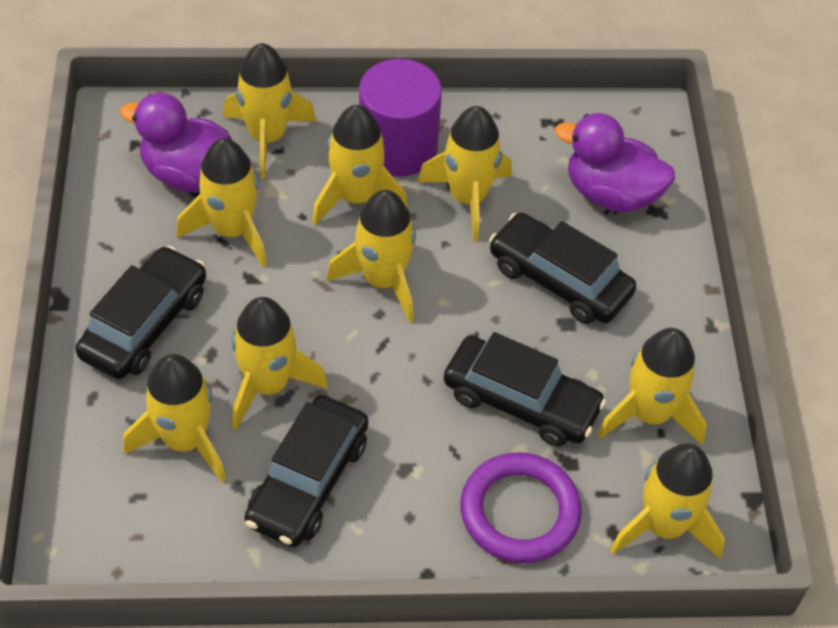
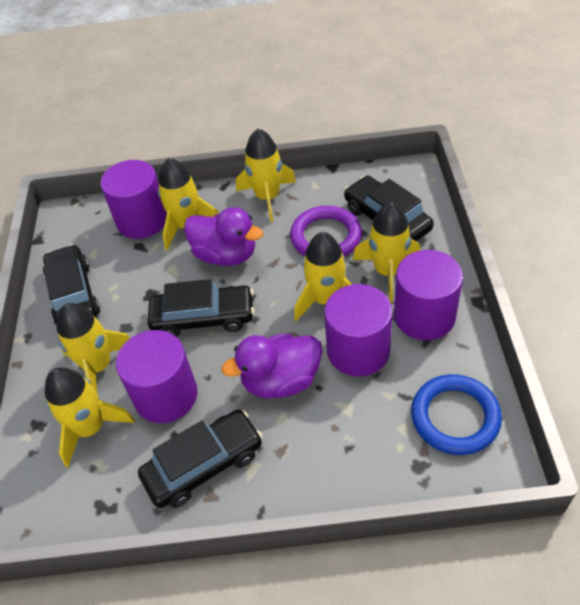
blue ring: 0 -> 1
purple cylinder: 1 -> 4
yellow rocket: 9 -> 6

